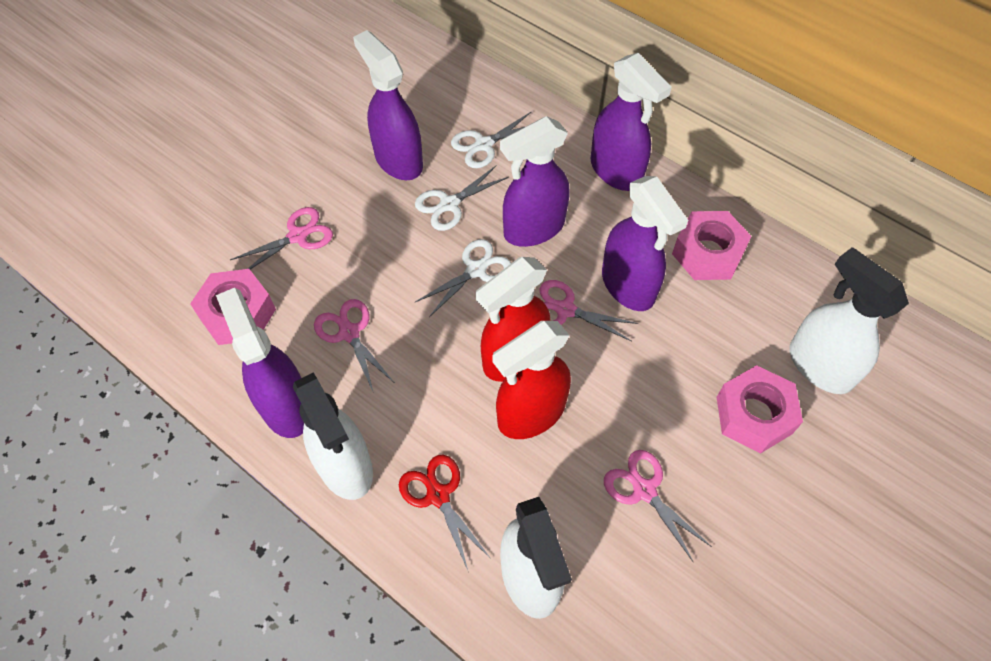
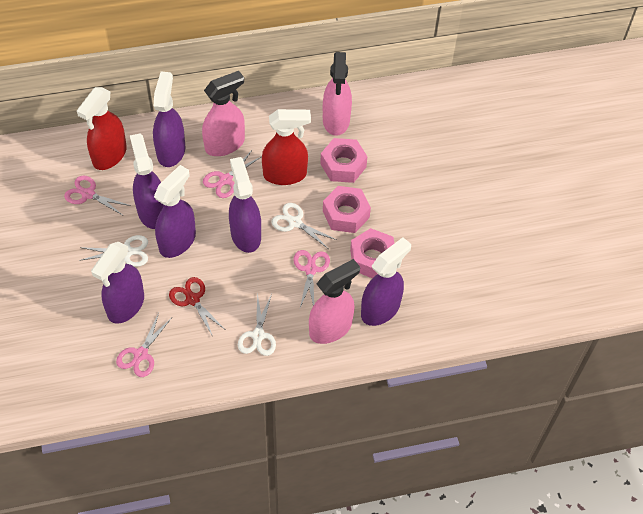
pink spray bottle: 0 -> 3
purple spray bottle: 5 -> 6
white spray bottle: 3 -> 0

